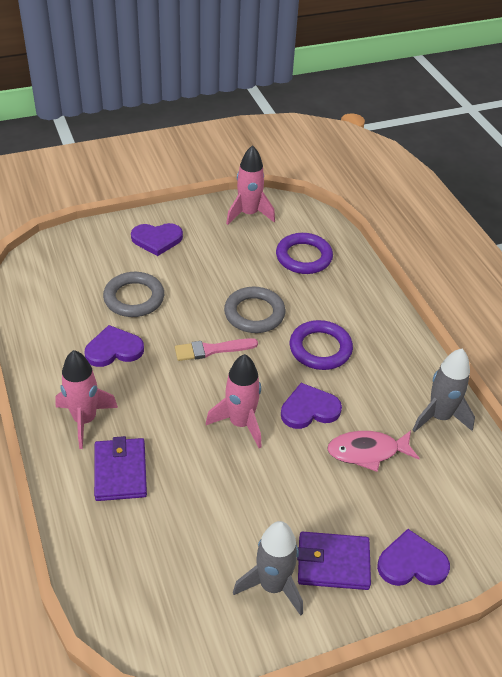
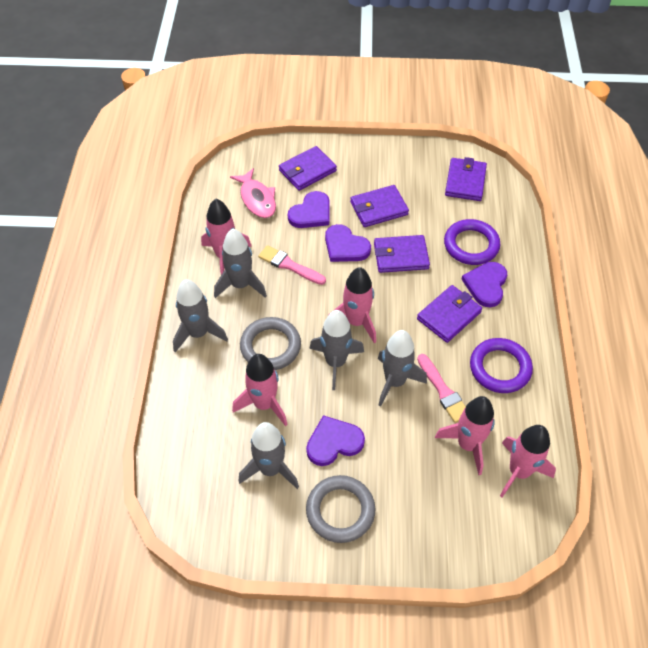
grey rocket: 2 -> 5
pink brush: 1 -> 2
pink rocket: 3 -> 5
purple wallet: 2 -> 5

